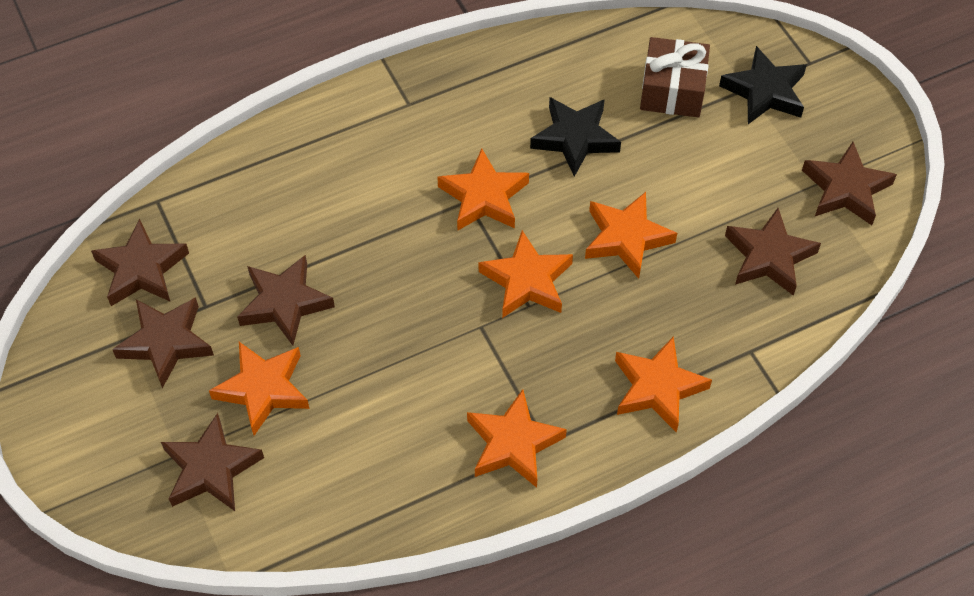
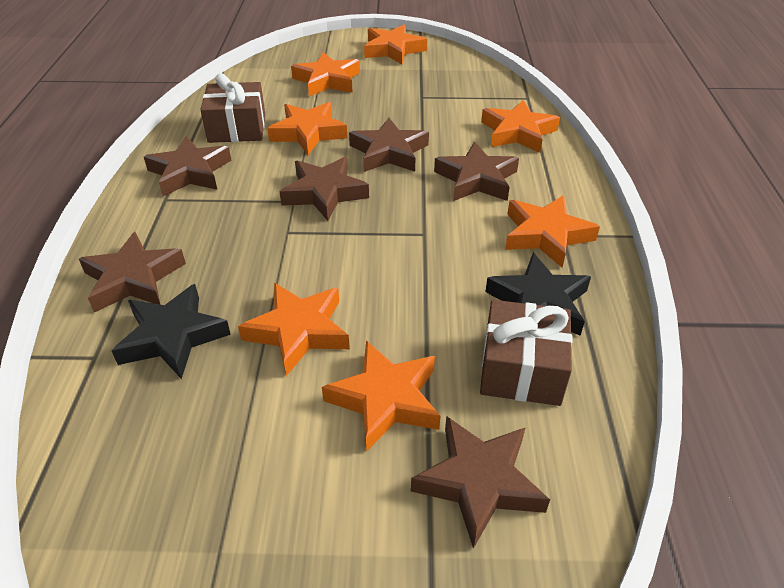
brown gift: 1 -> 2
orange star: 6 -> 7

